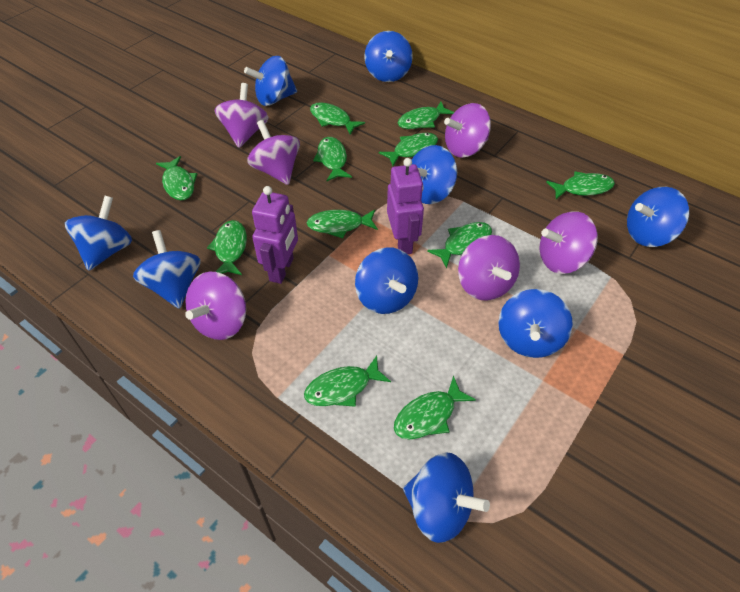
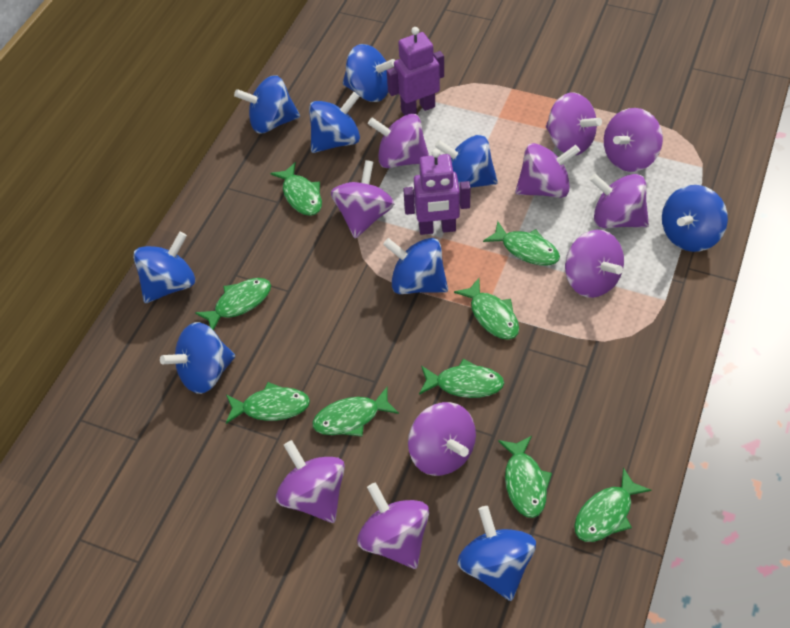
green fish: 11 -> 9
purple spinning top: 6 -> 10

